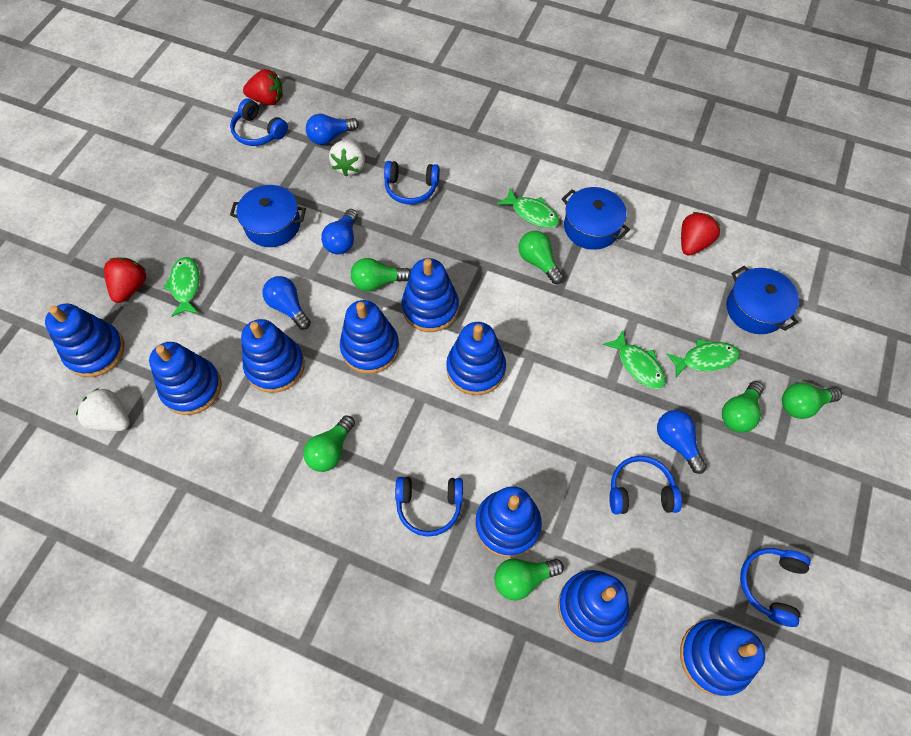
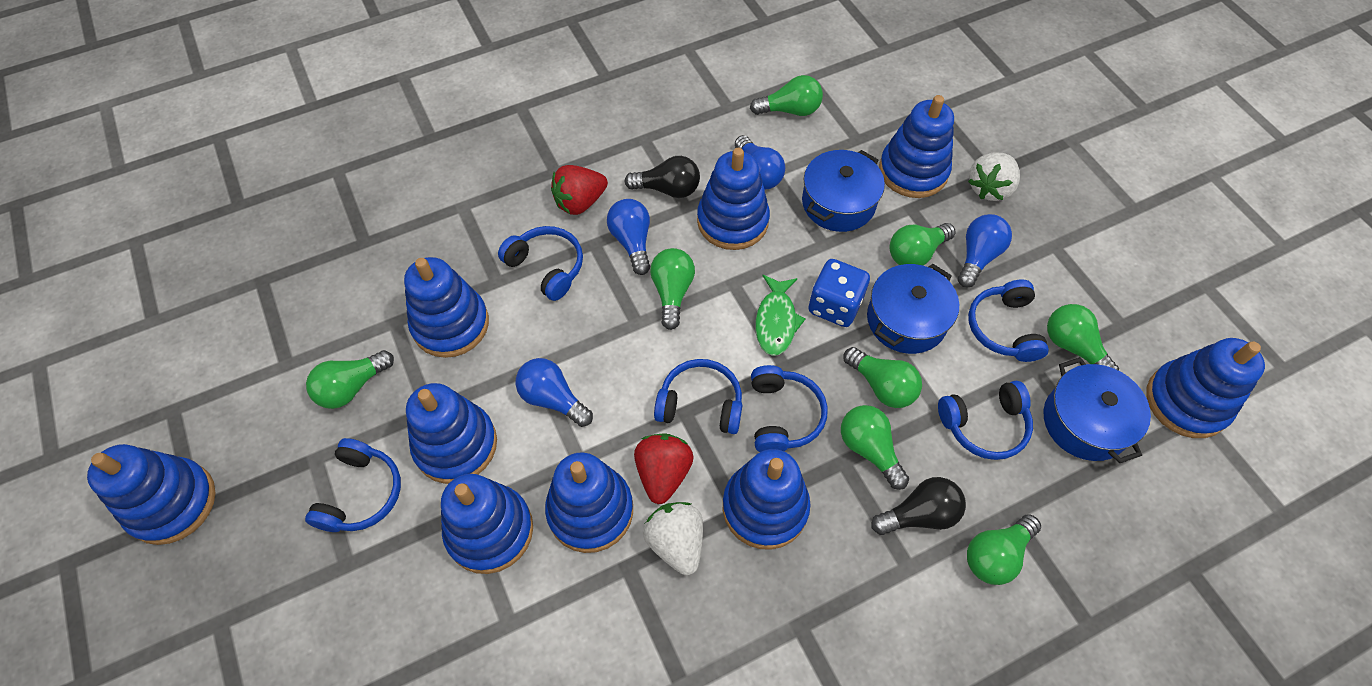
black light bulb: 0 -> 2
blue dice: 0 -> 1
blue headphones: 5 -> 6
green fish: 4 -> 1
green light bulb: 6 -> 8
red strawberry: 3 -> 2

